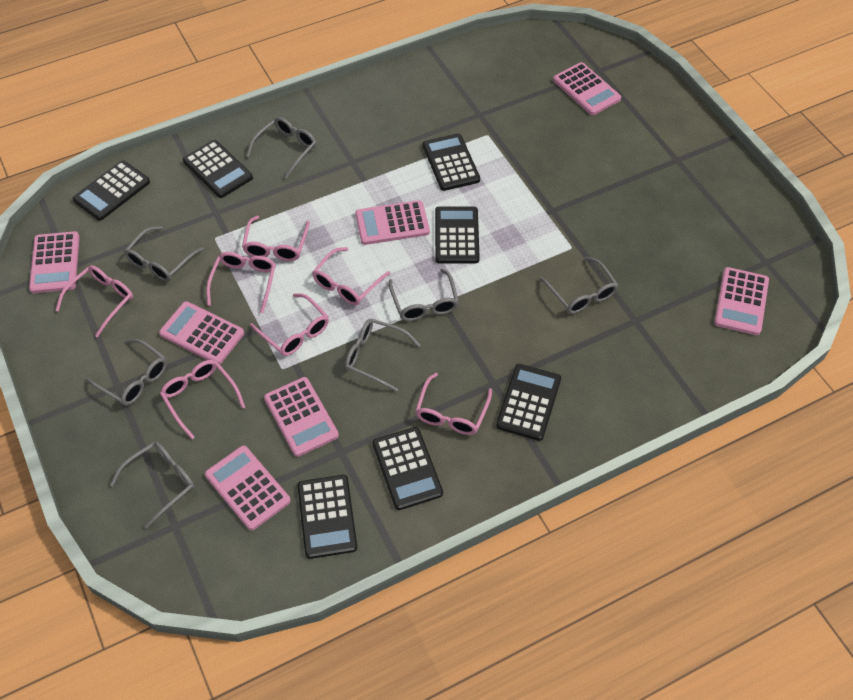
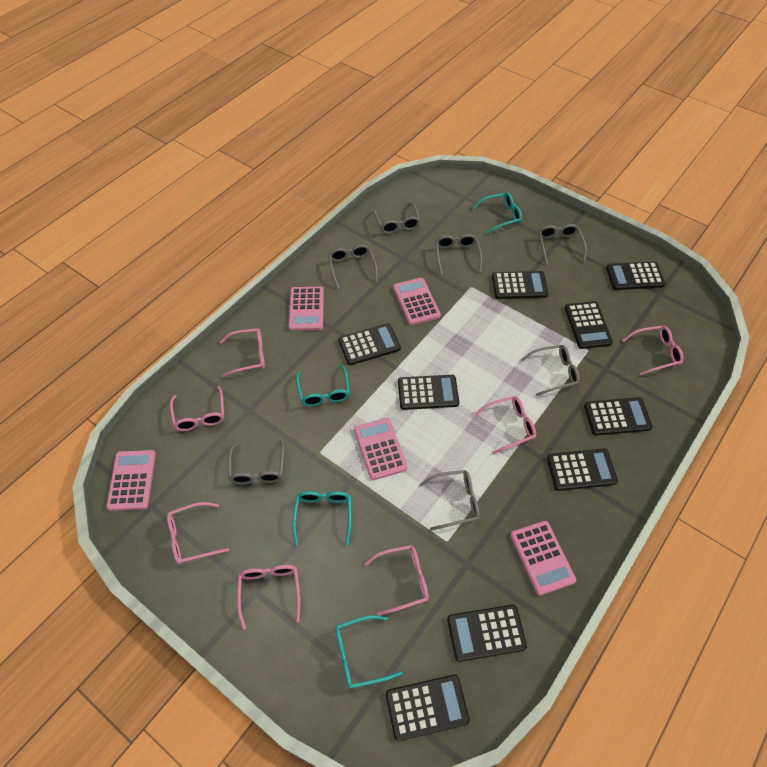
black calculator: 7 -> 9
pink calculator: 7 -> 5
turquoise glasses: 0 -> 4

